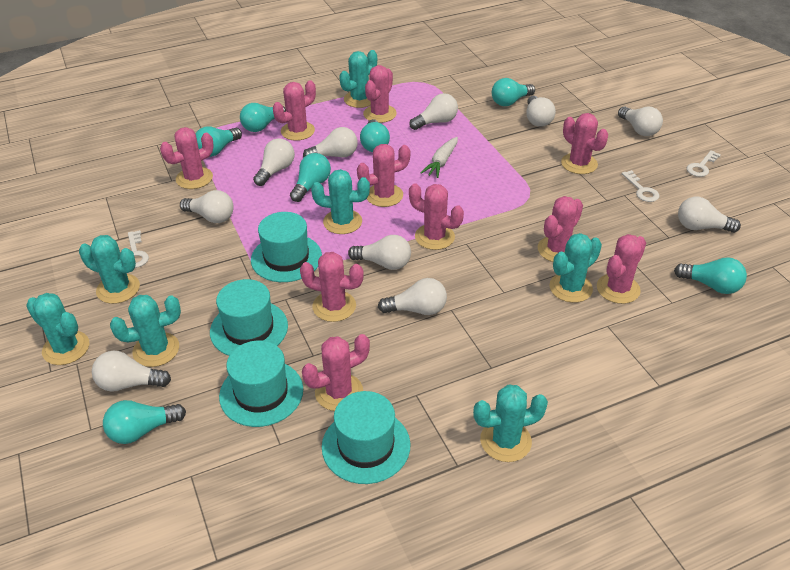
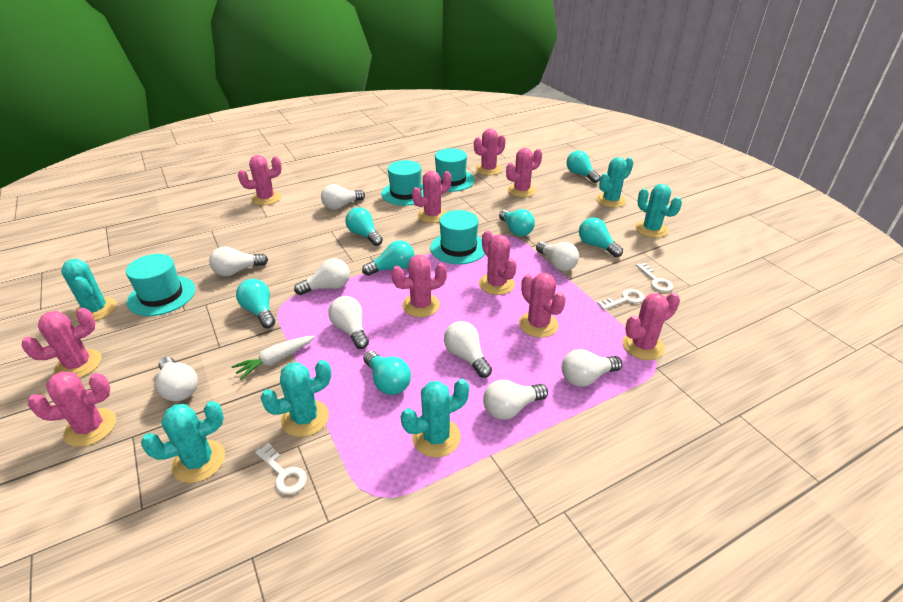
turquoise cactus: 7 -> 6
white light bulb: 10 -> 9

